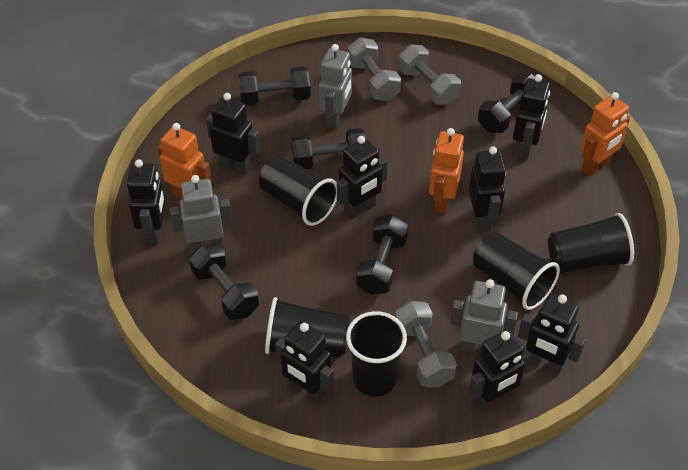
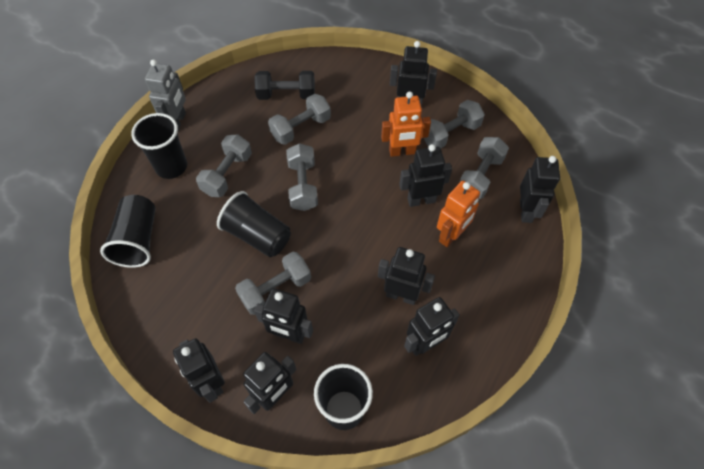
black cup: 5 -> 4
black dumbbell: 5 -> 1
grey dumbbell: 3 -> 6
grey robot: 3 -> 1
orange robot: 3 -> 2

